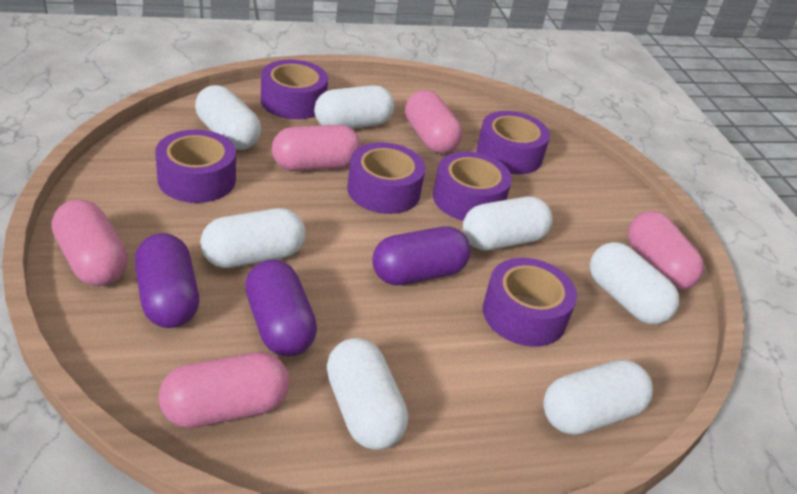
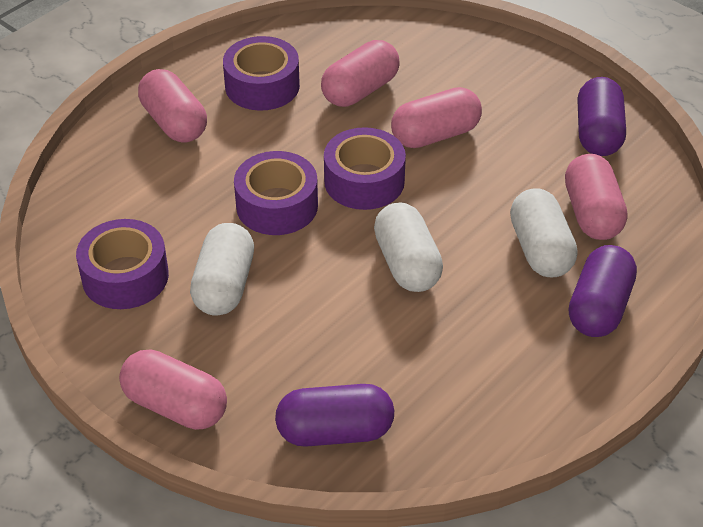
purple tape: 6 -> 4
white capsule: 7 -> 3

